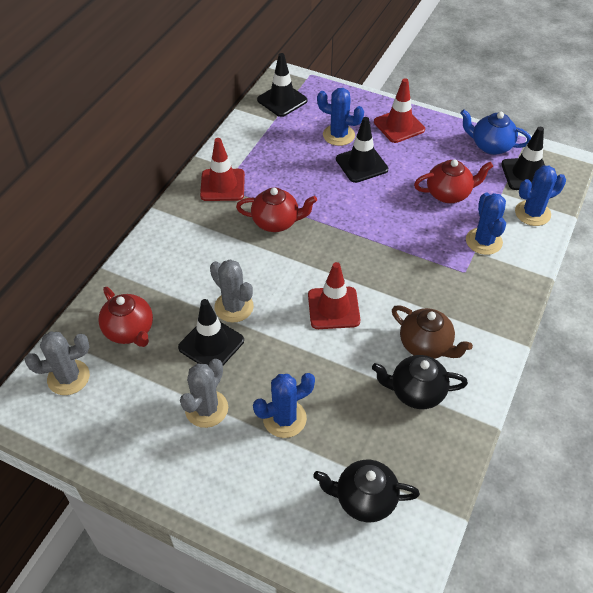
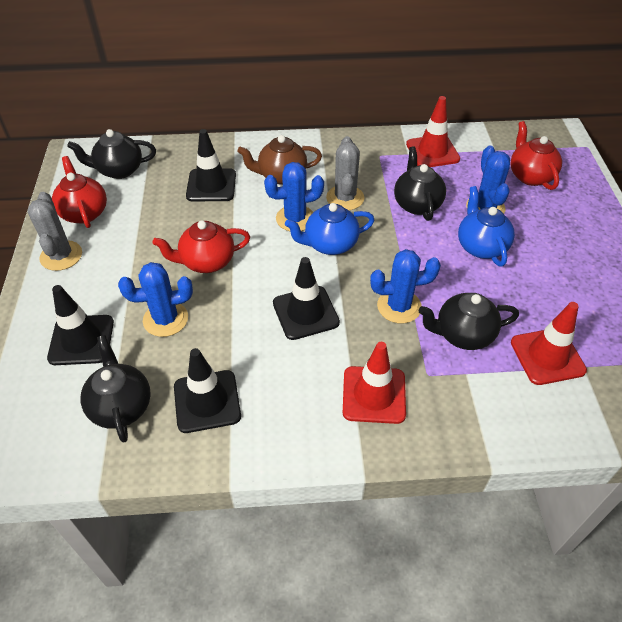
black teapot: 2 -> 4
blue teapot: 1 -> 2
grey cactus: 3 -> 2

